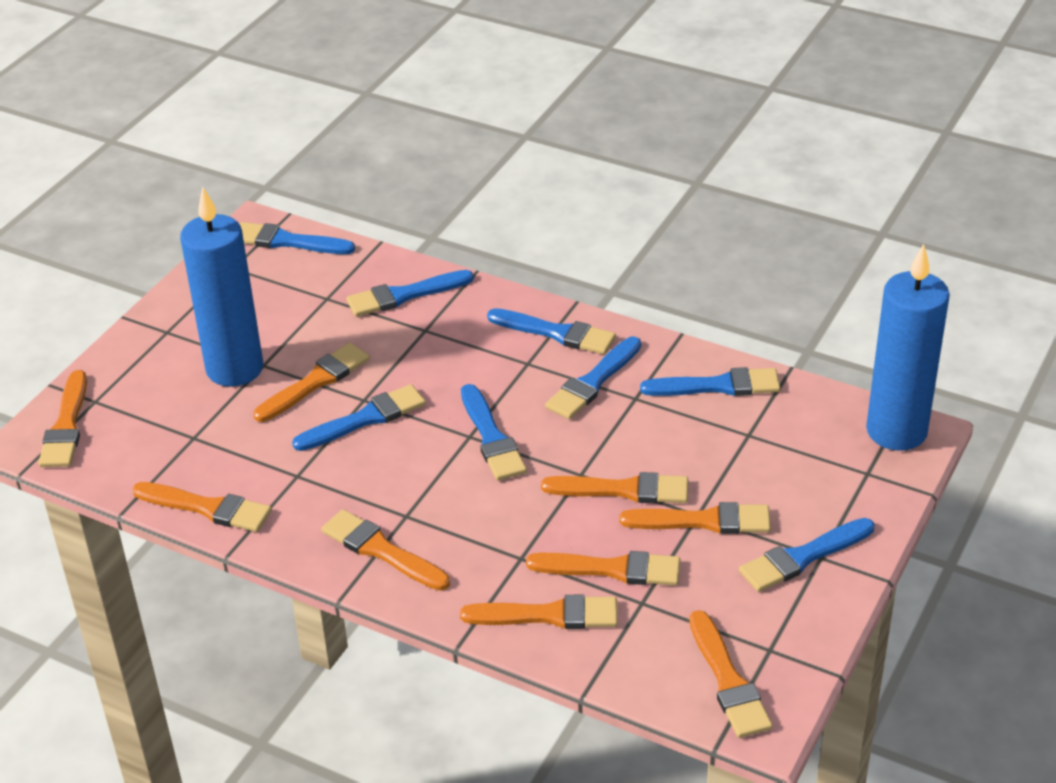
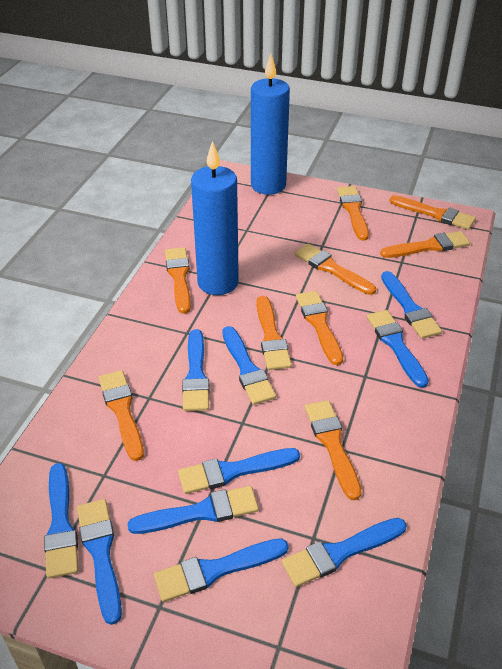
blue brush: 8 -> 10

